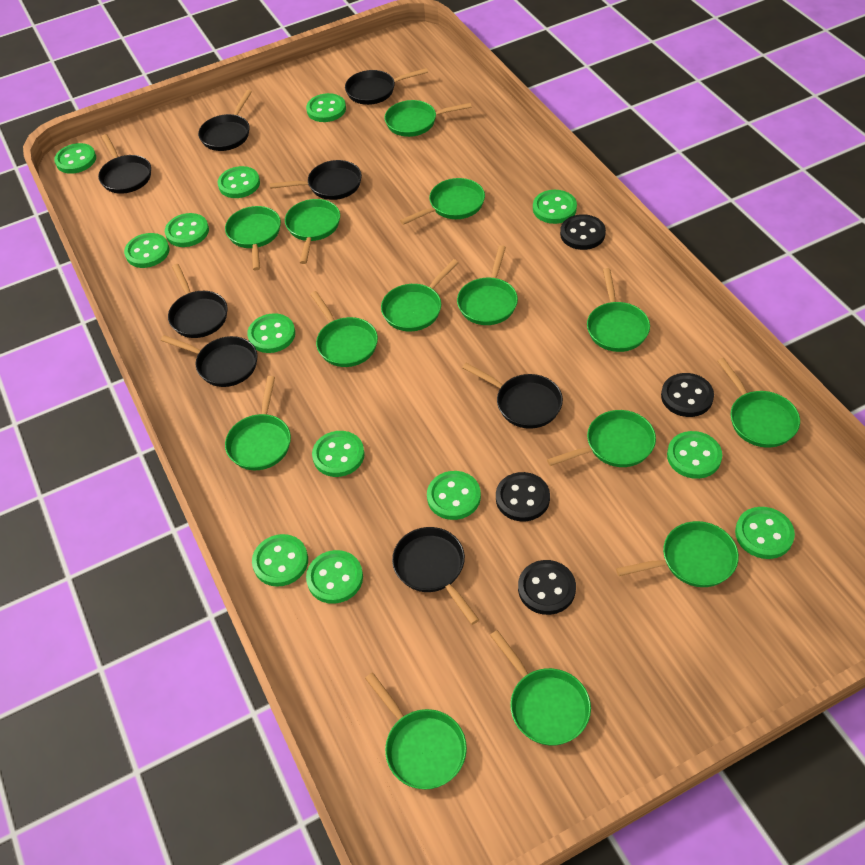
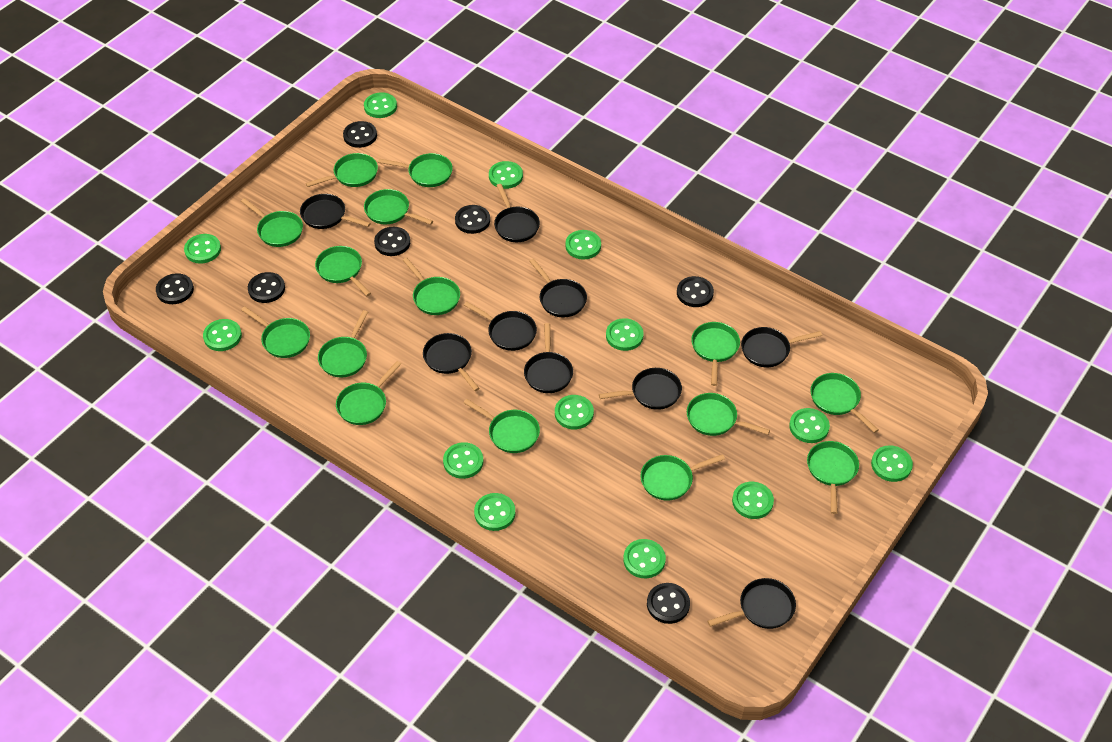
black button: 4 -> 7
black pan: 8 -> 9
green pan: 14 -> 15

